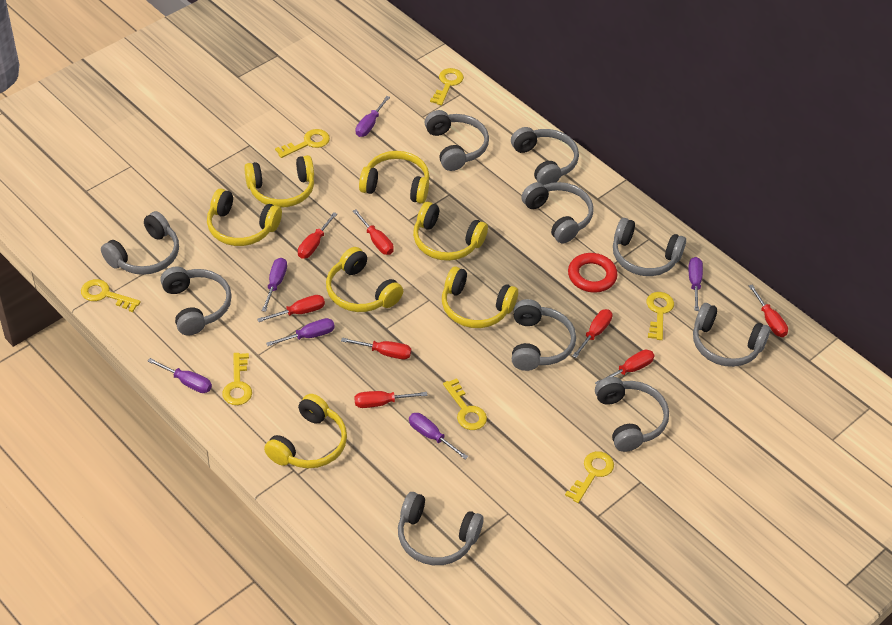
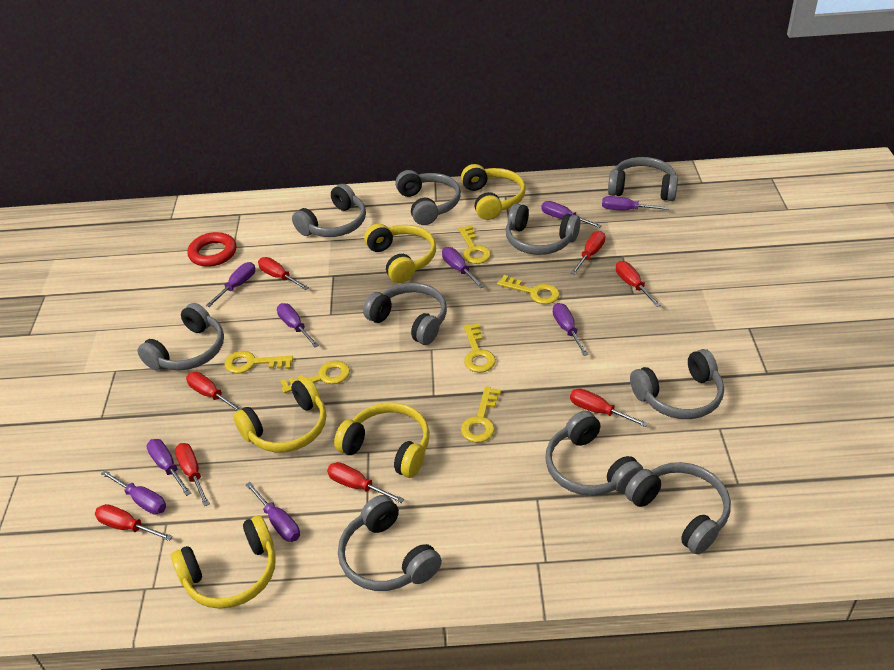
purple screwdriver: 6 -> 9
yellow headphones: 7 -> 5
yellow key: 7 -> 6

